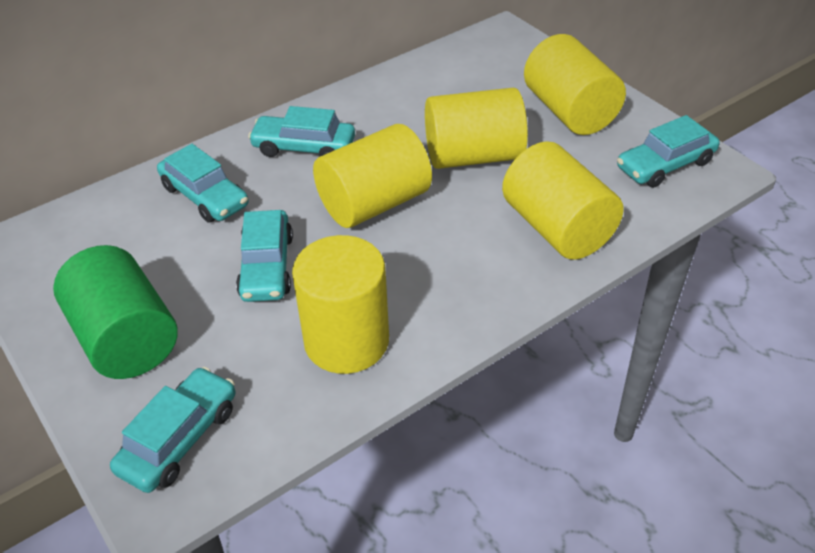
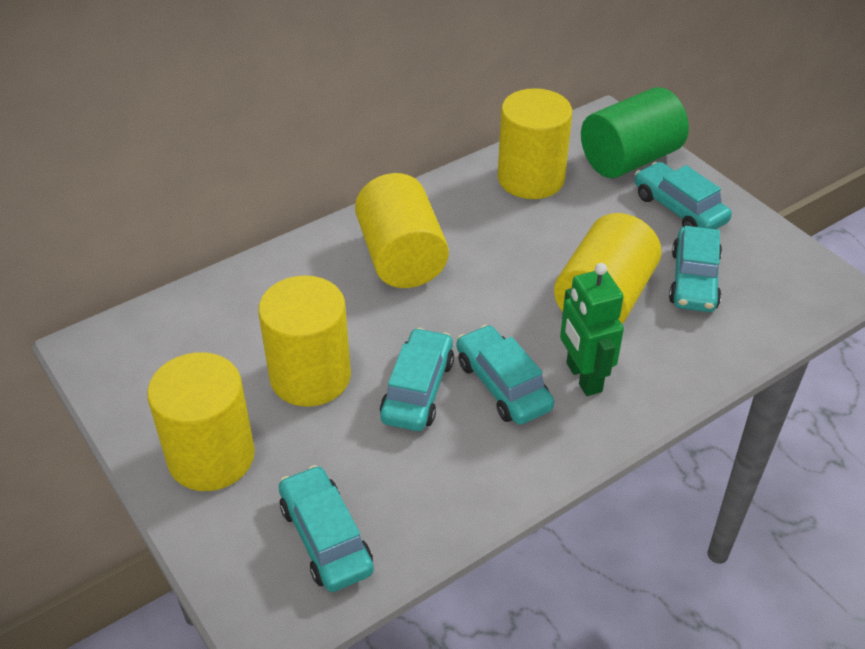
green robot: 0 -> 1

